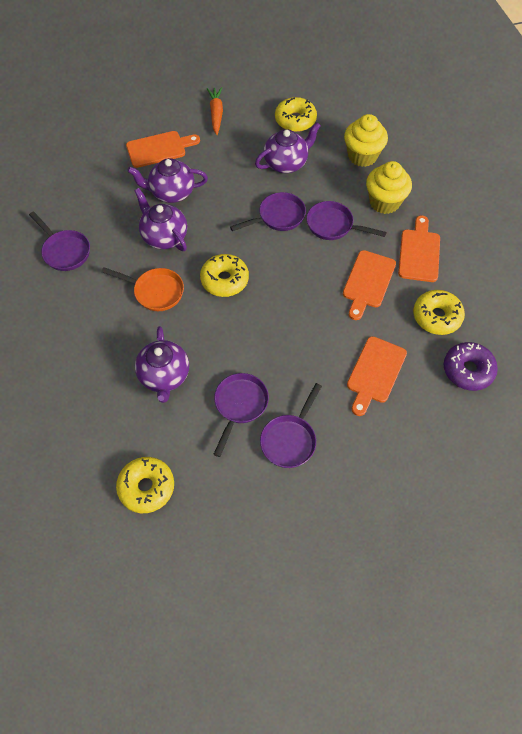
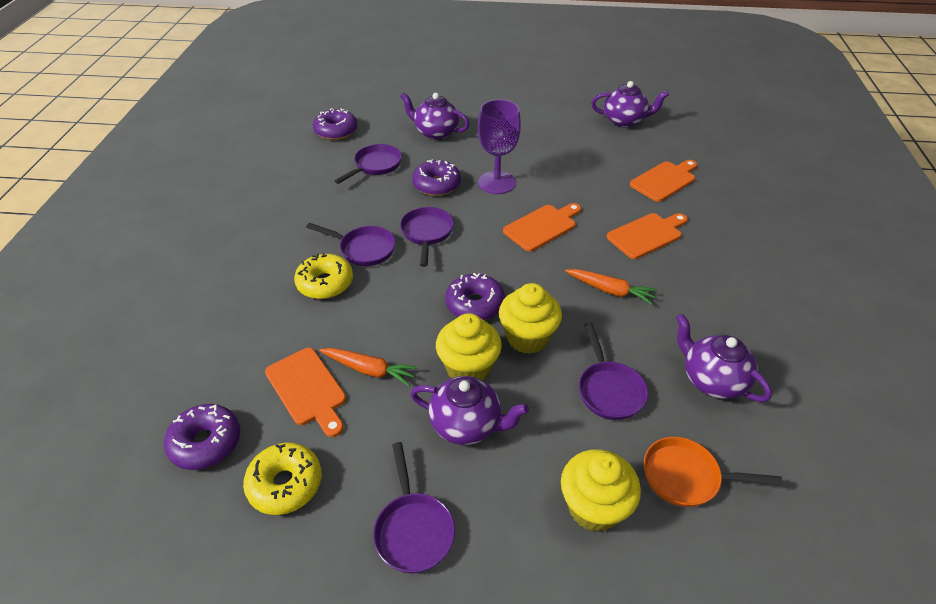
orange carrot: 1 -> 2
purple donut: 1 -> 4
purple goblet: 0 -> 1
yellow cupcake: 2 -> 3
yellow donut: 4 -> 2

